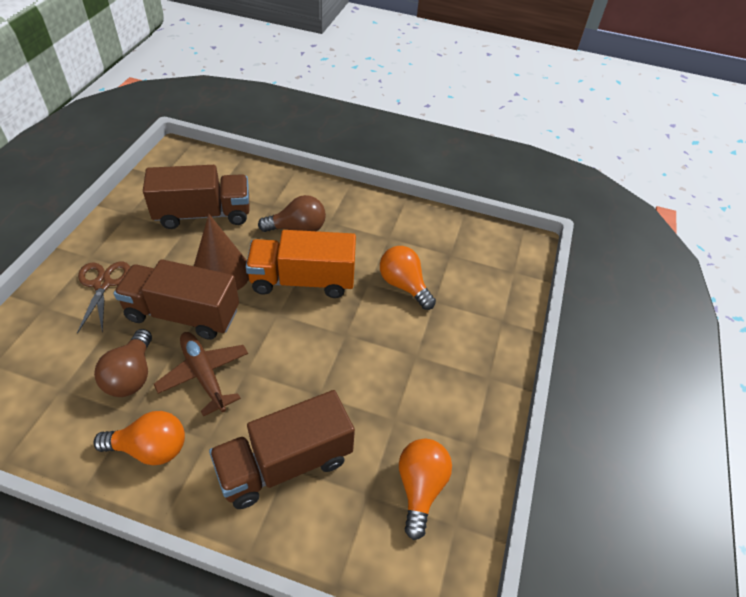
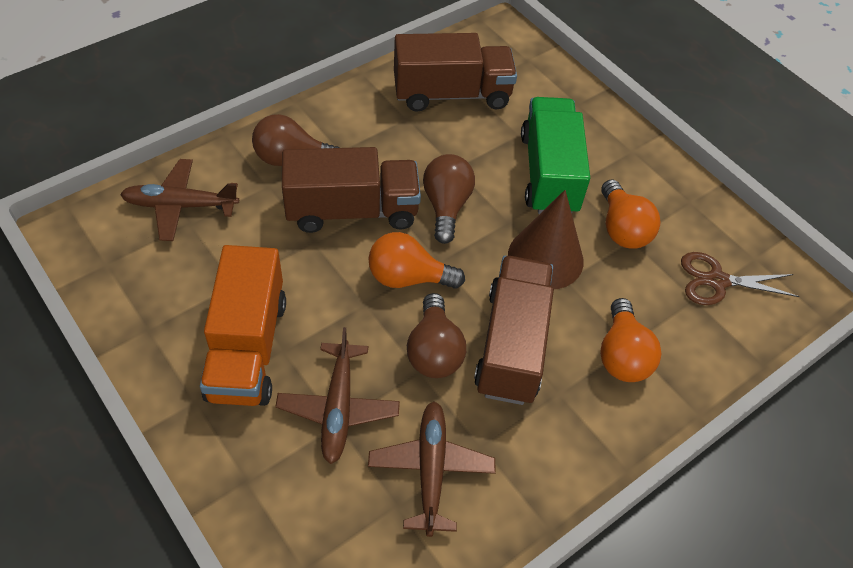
brown light bulb: 2 -> 3
brown plane: 1 -> 3
green truck: 0 -> 1

